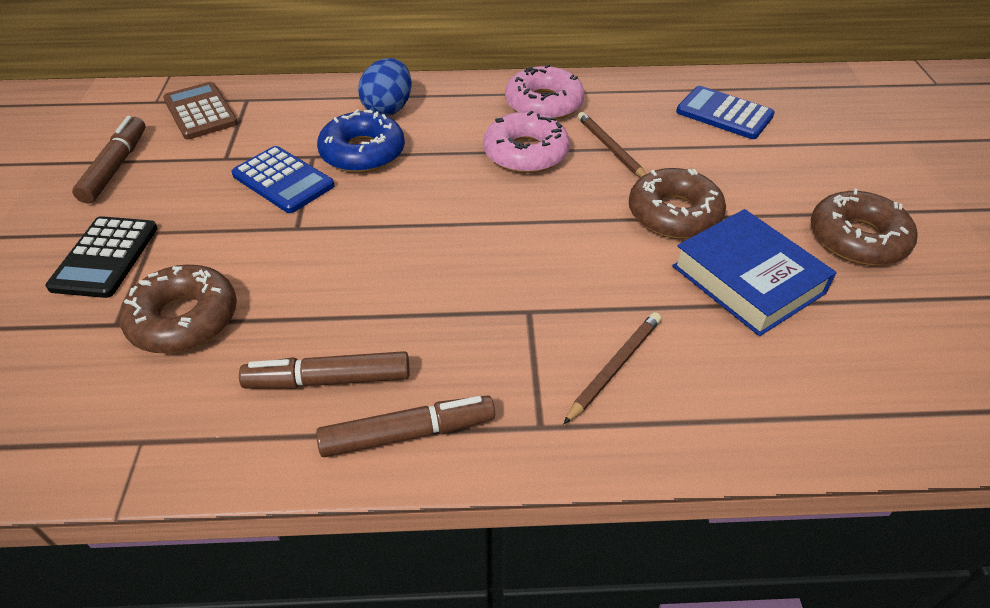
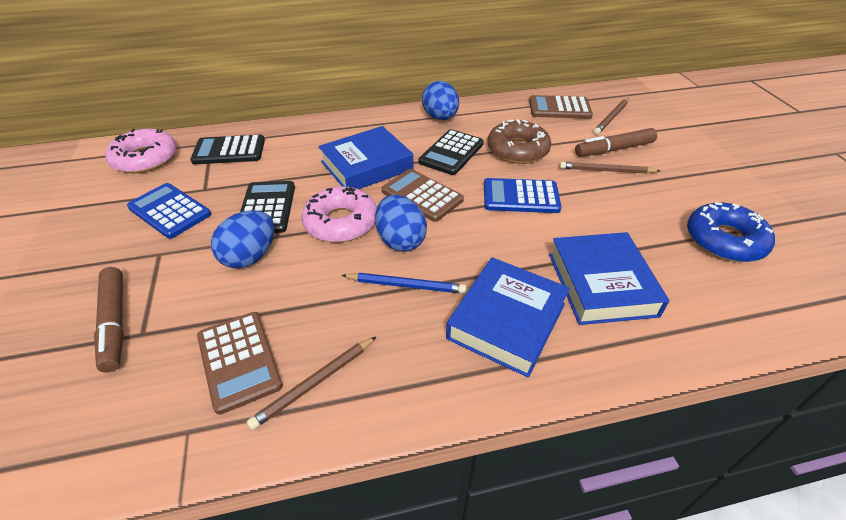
black calculator: 1 -> 3
blue book: 1 -> 3
blue egg: 1 -> 3
blue pencil: 0 -> 1
brown calculator: 1 -> 3
brown donut: 3 -> 1
brown marker: 3 -> 2
brown pencil: 2 -> 3

